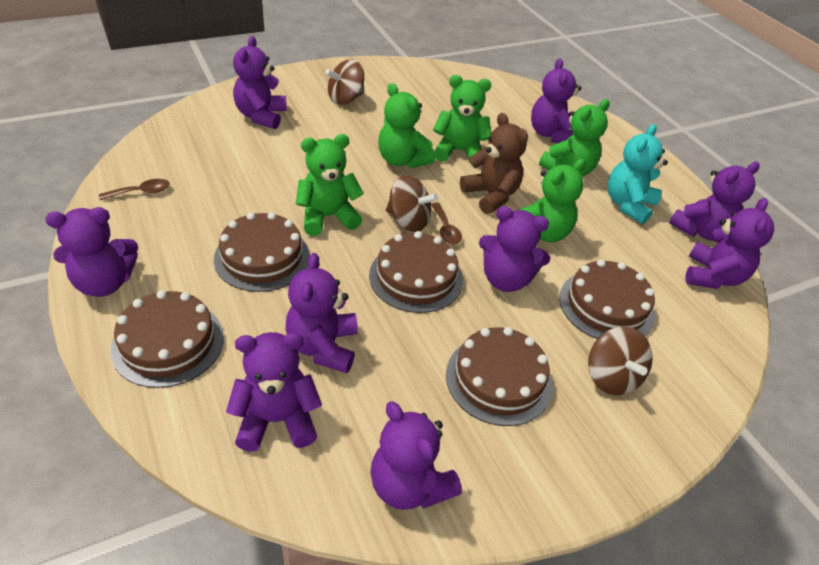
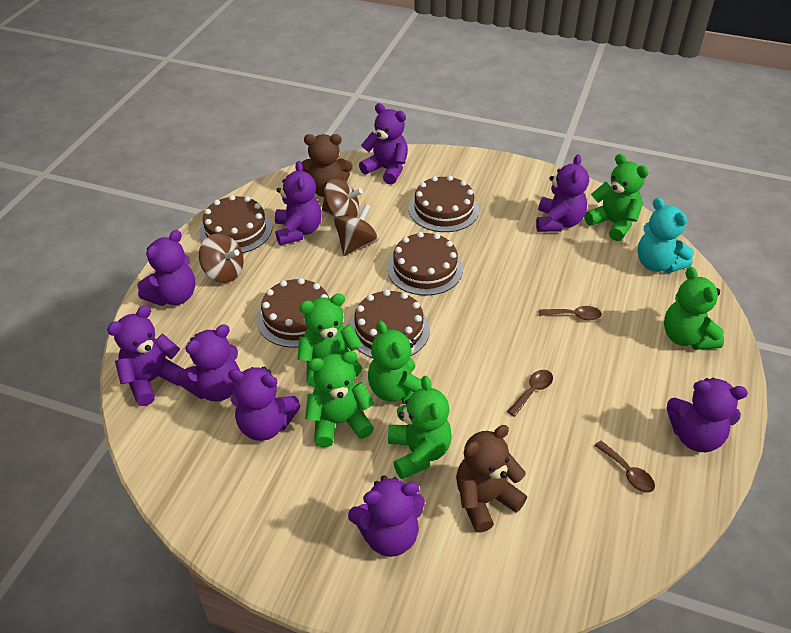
brown spoon: 2 -> 3
brown teddy bear: 1 -> 2
green teddy bear: 5 -> 6

